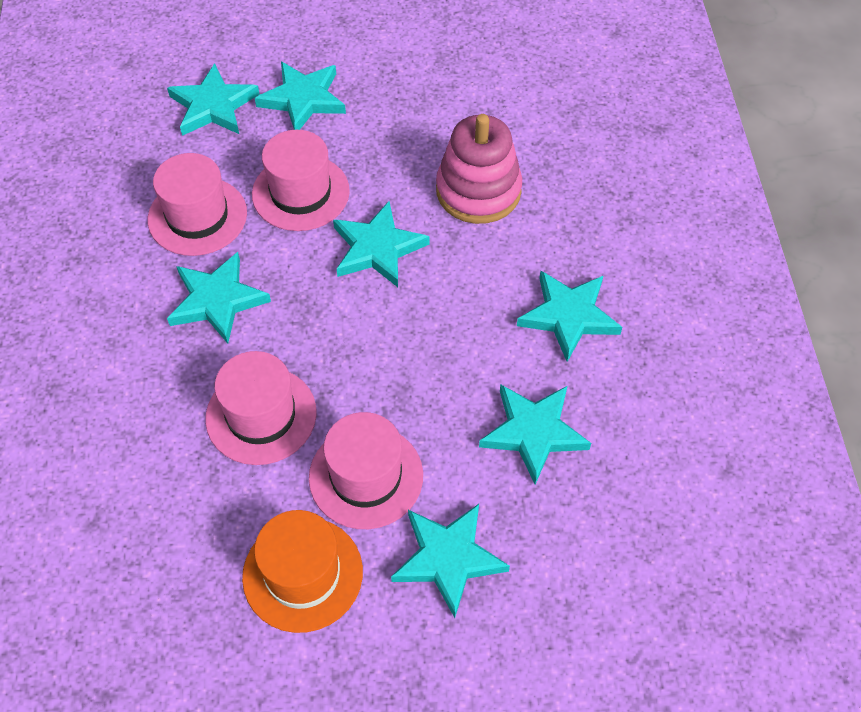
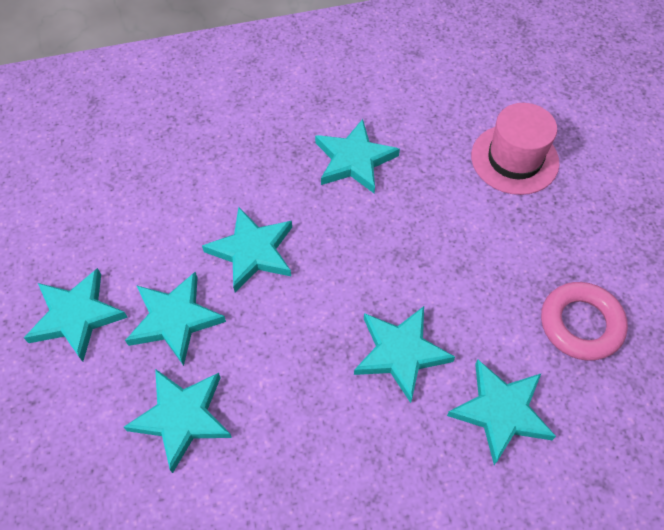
orange hat: 1 -> 0
pink hat: 4 -> 1
pink ring: 0 -> 1
pink stacking toy: 1 -> 0

